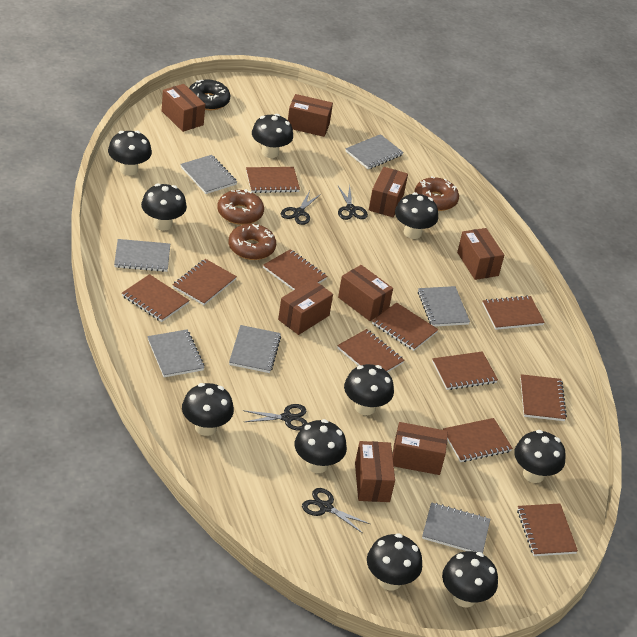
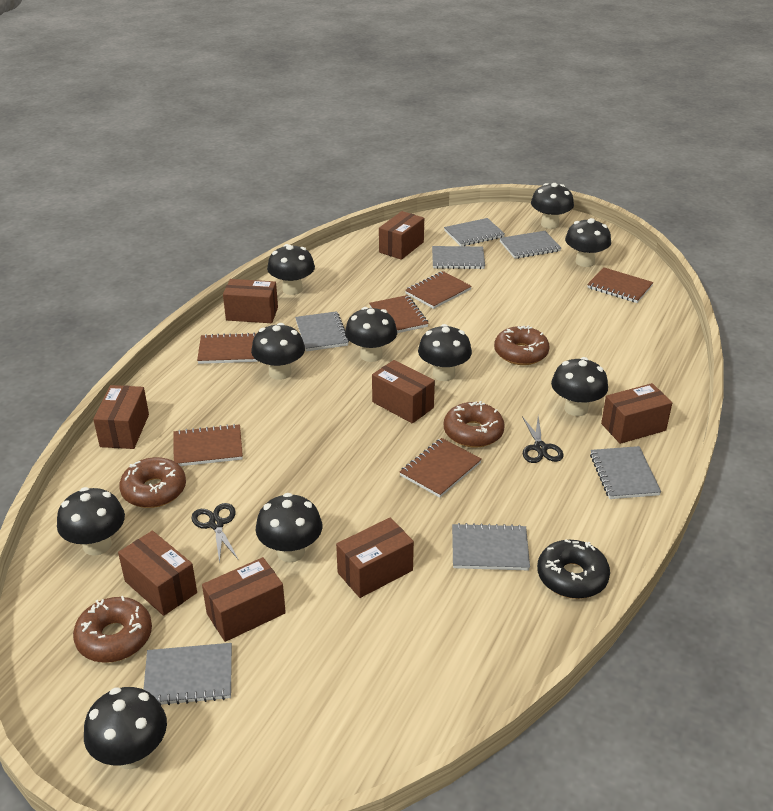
black scissors: 4 -> 2
brown donut: 3 -> 4
brown notebook: 11 -> 6

